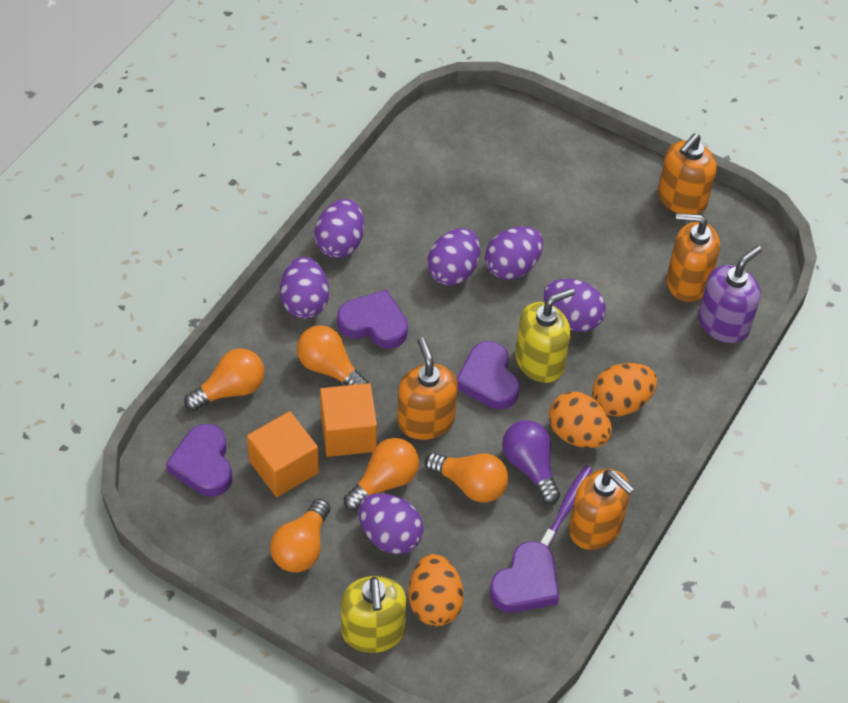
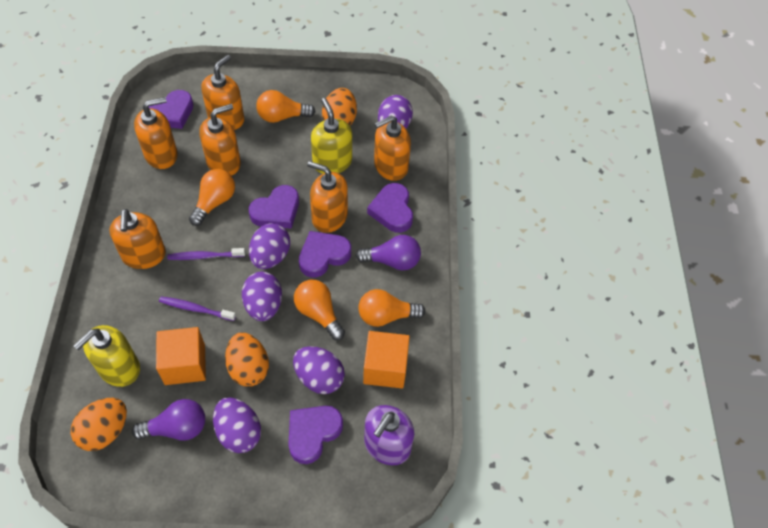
orange light bulb: 5 -> 4
orange soap dispenser: 4 -> 6
purple egg: 6 -> 5
purple heart: 4 -> 5
purple light bulb: 1 -> 2
purple toothbrush: 1 -> 2

